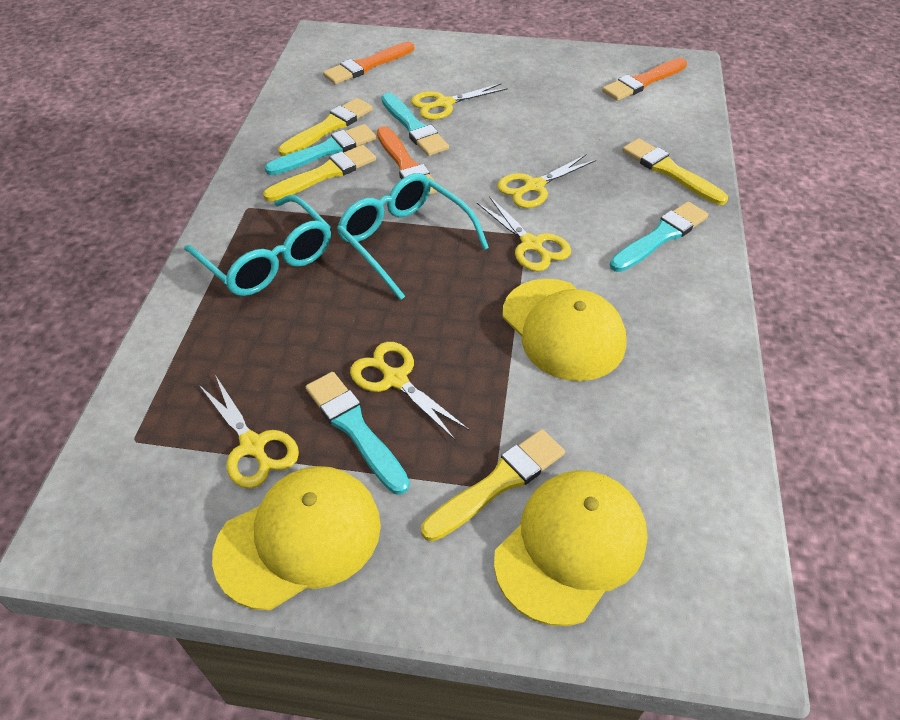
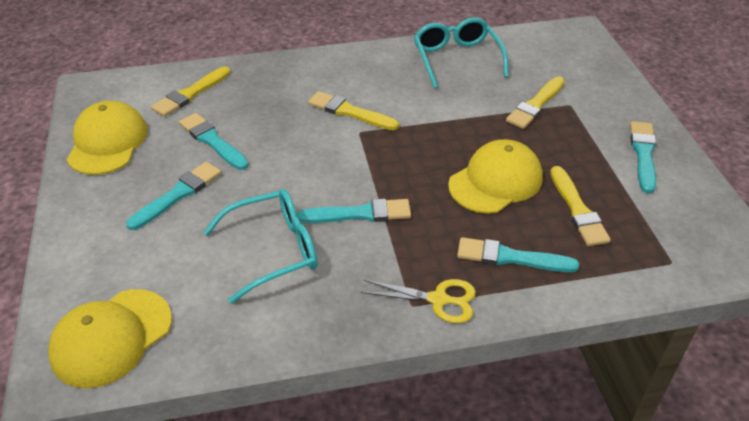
orange brush: 3 -> 0
turquoise brush: 4 -> 5
yellow scissors: 5 -> 1

